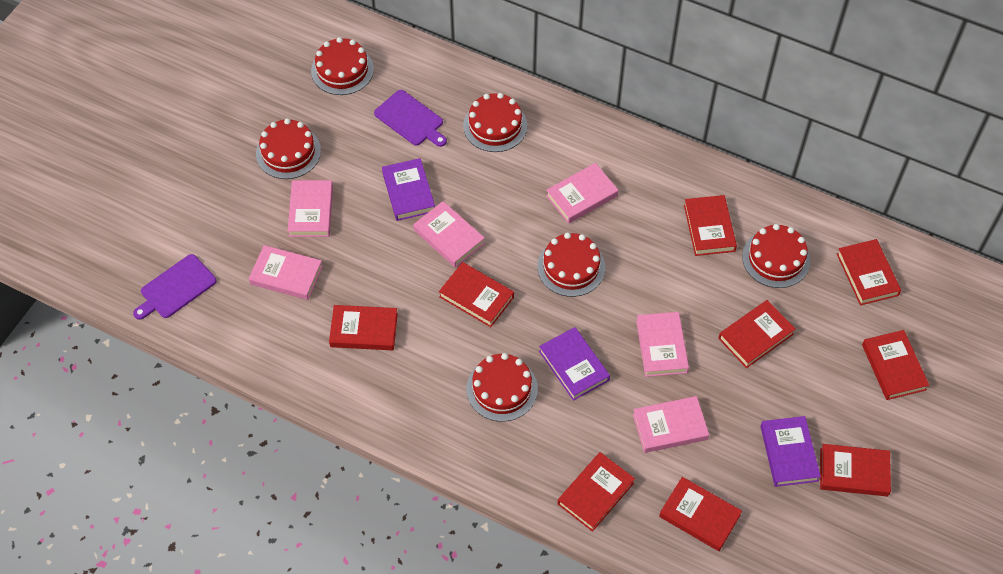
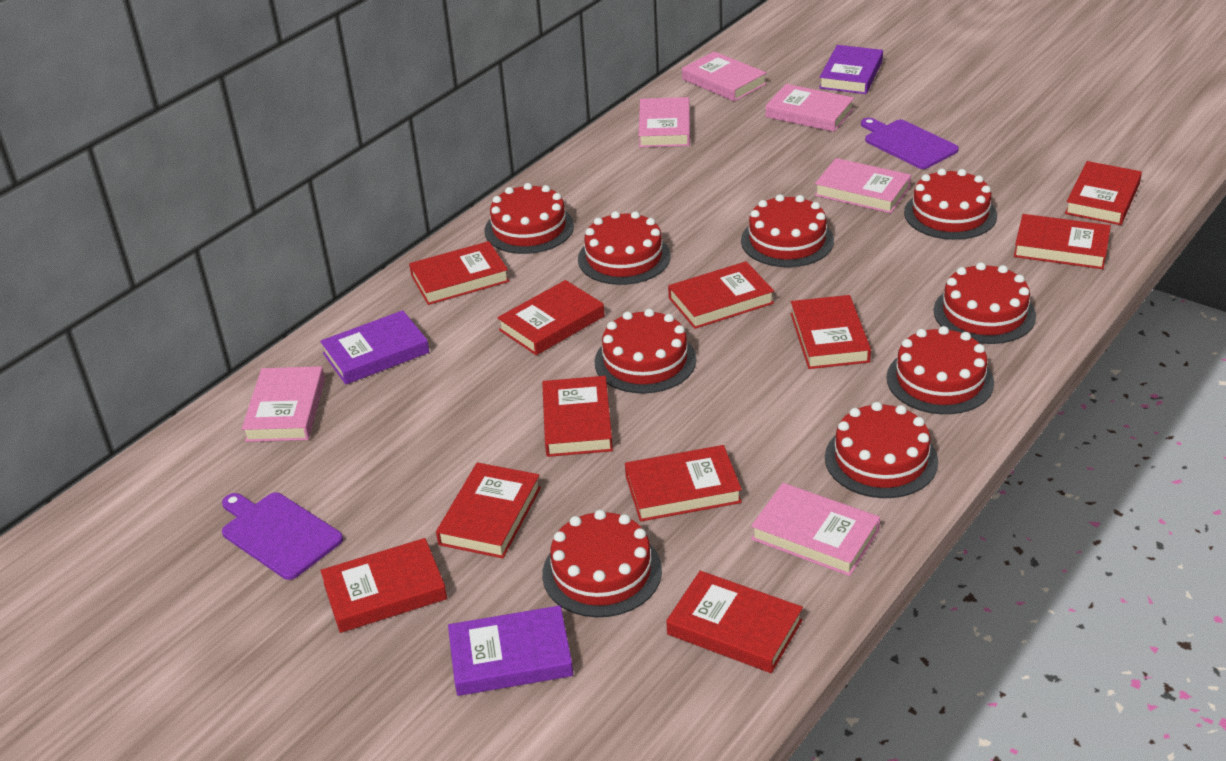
red book: 9 -> 11
red cake: 6 -> 9

